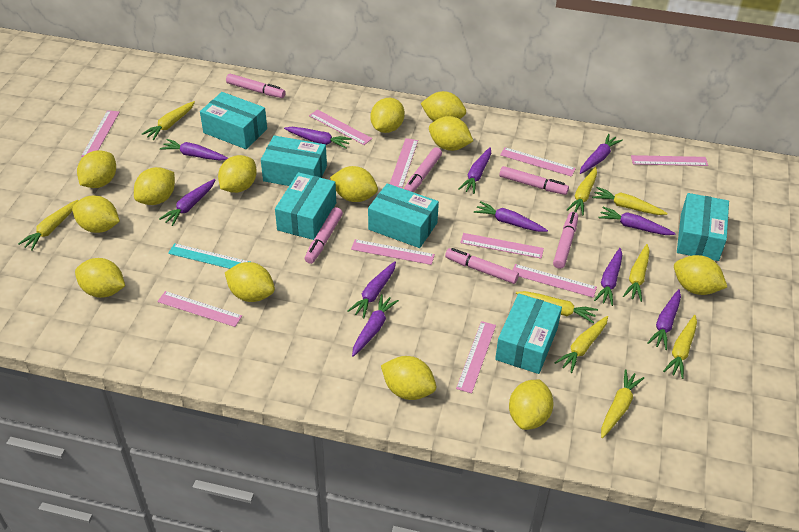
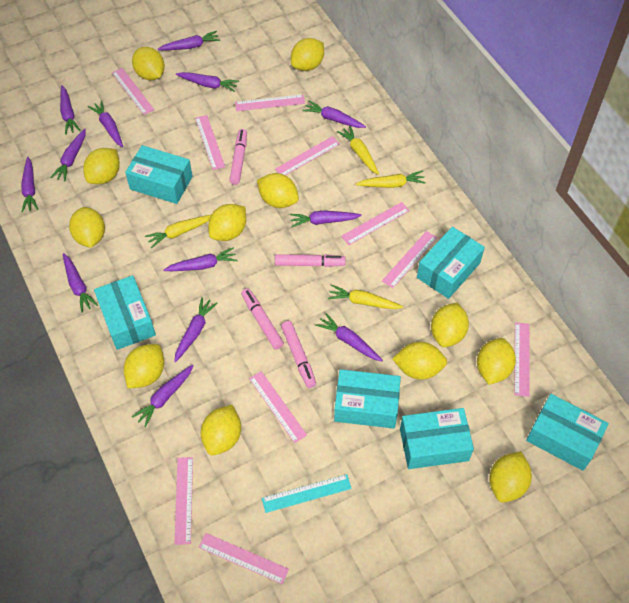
pink marker: 6 -> 4
purple carrot: 11 -> 13
yellow carrot: 9 -> 4
yellow lemon: 13 -> 12

